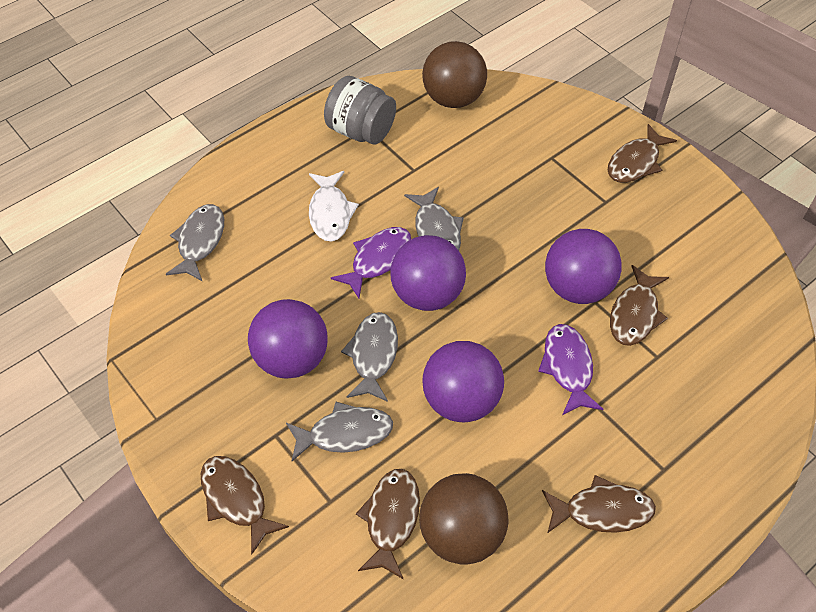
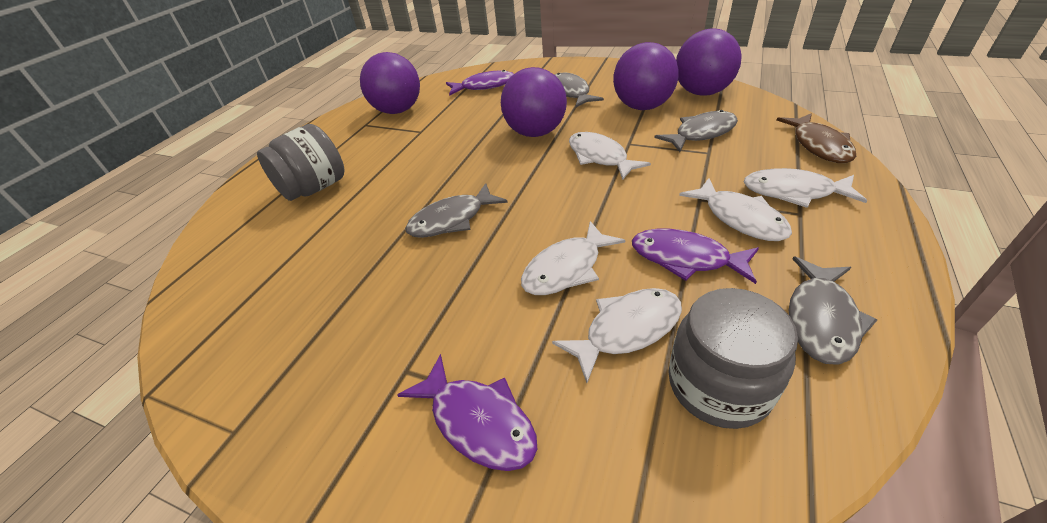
brown ball: 2 -> 0
brown fish: 5 -> 1
grey jar: 1 -> 2
purple fish: 2 -> 3
white fish: 1 -> 5

